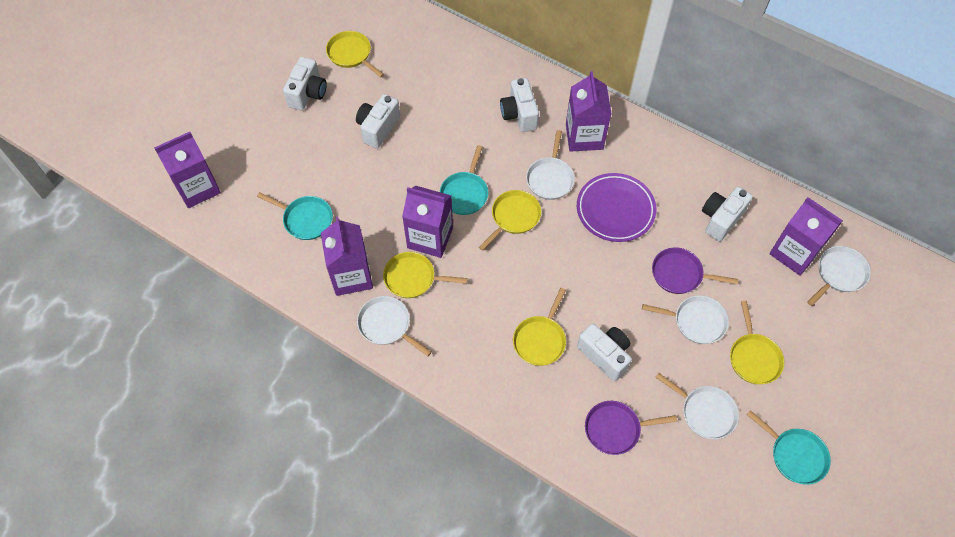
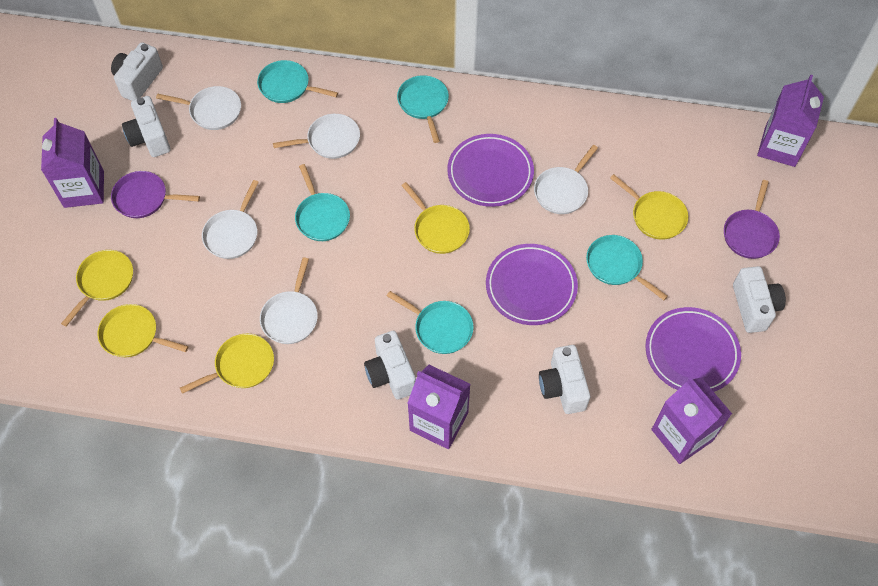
purple carton: 5 -> 4
purple plate: 1 -> 3
turquoise pan: 3 -> 5

